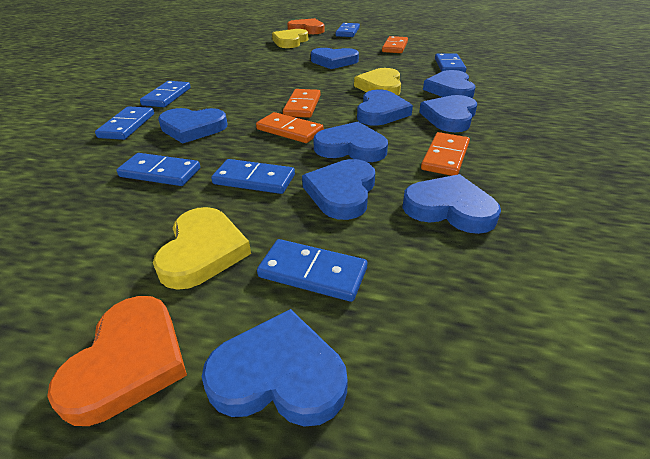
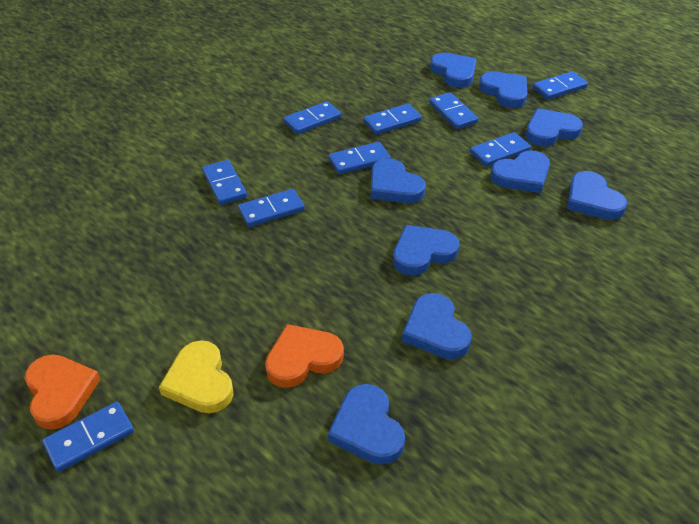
blue domino: 7 -> 9
orange domino: 4 -> 0
yellow heart: 3 -> 1

